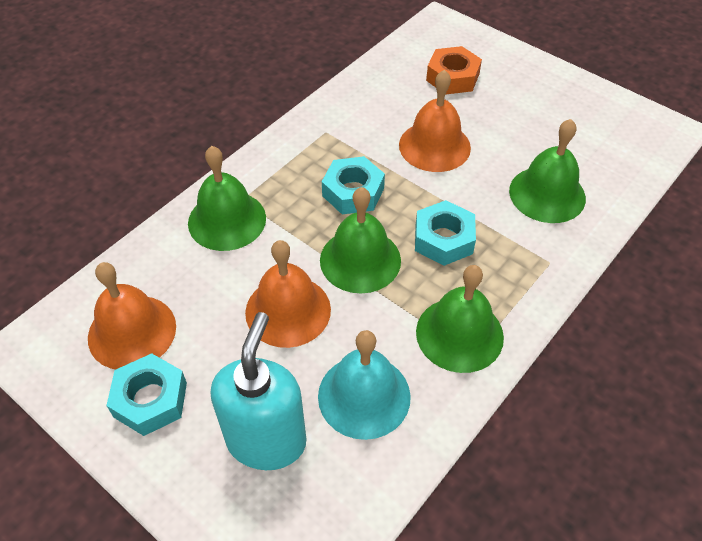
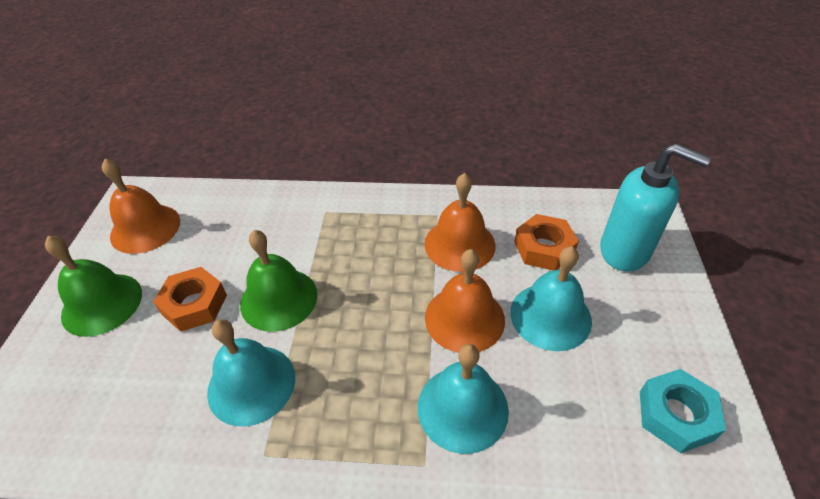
green bell: 4 -> 2
orange nut: 1 -> 2
turquoise bell: 1 -> 3
turquoise nut: 3 -> 1

